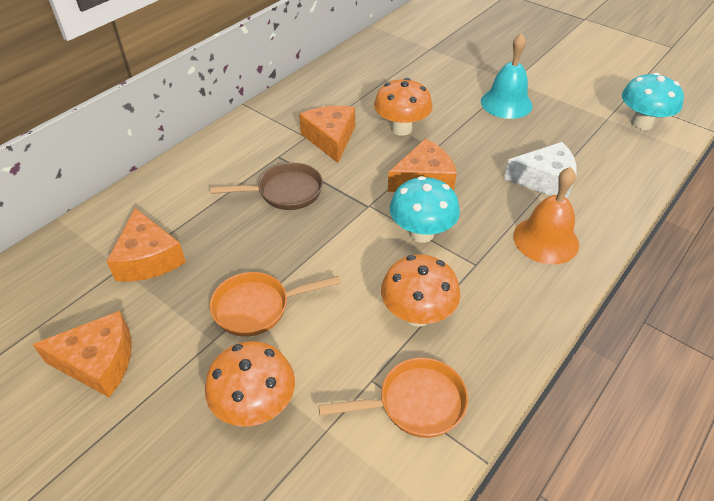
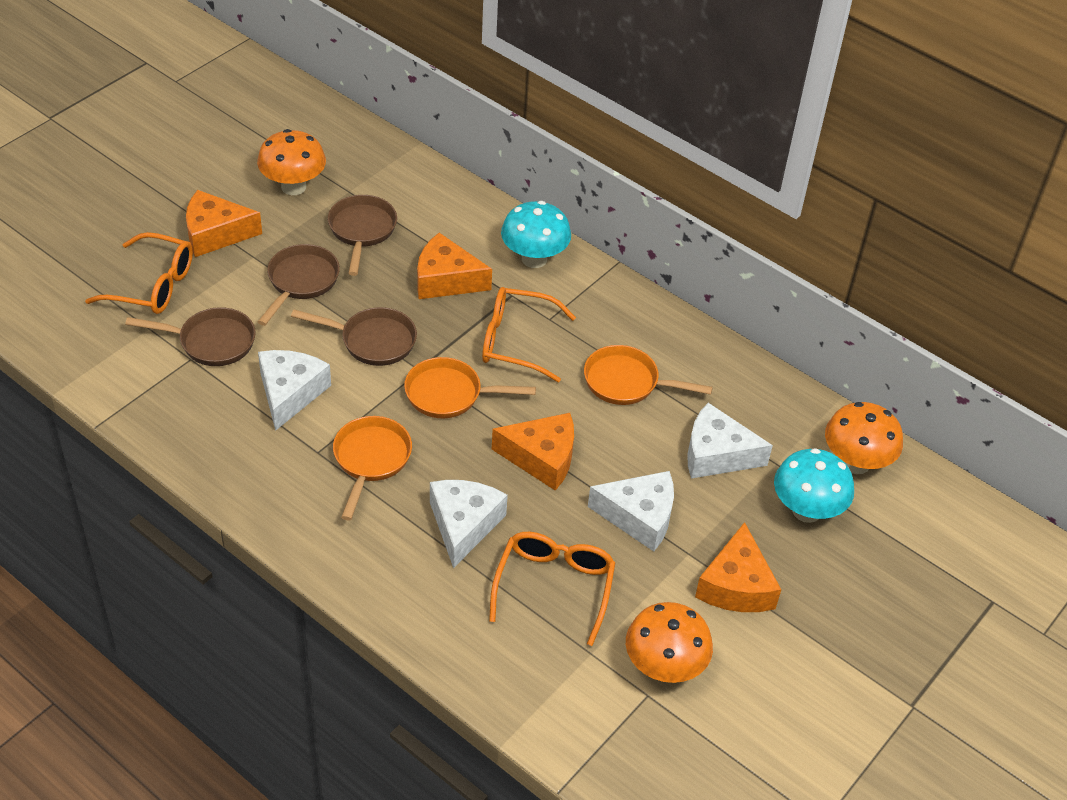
brown pan: 1 -> 4
orange bell: 1 -> 0
orange glasses: 0 -> 3
orange pan: 2 -> 3
turquoise bell: 1 -> 0
white cheese: 1 -> 4

